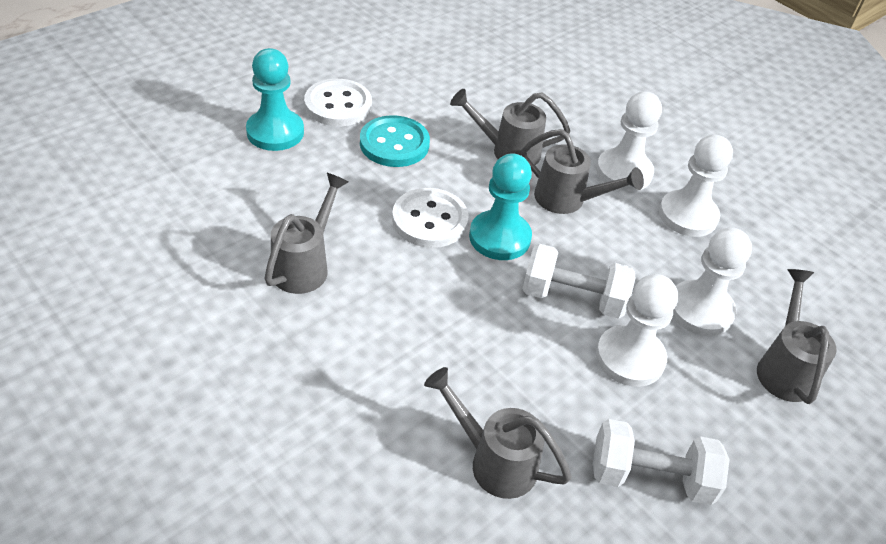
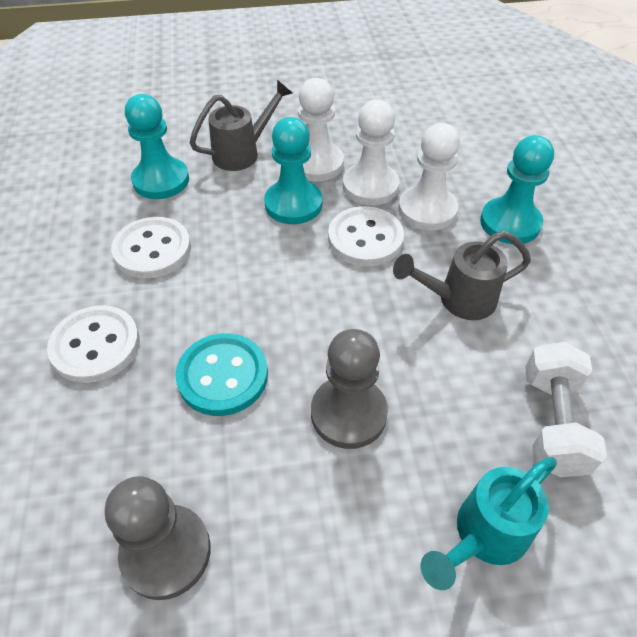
grey pawn: 0 -> 2
grey watering can: 5 -> 2
turquoise pawn: 2 -> 3
turquoise watering can: 0 -> 1
white button: 2 -> 3
white dumbbell: 2 -> 1
white pawn: 4 -> 3

